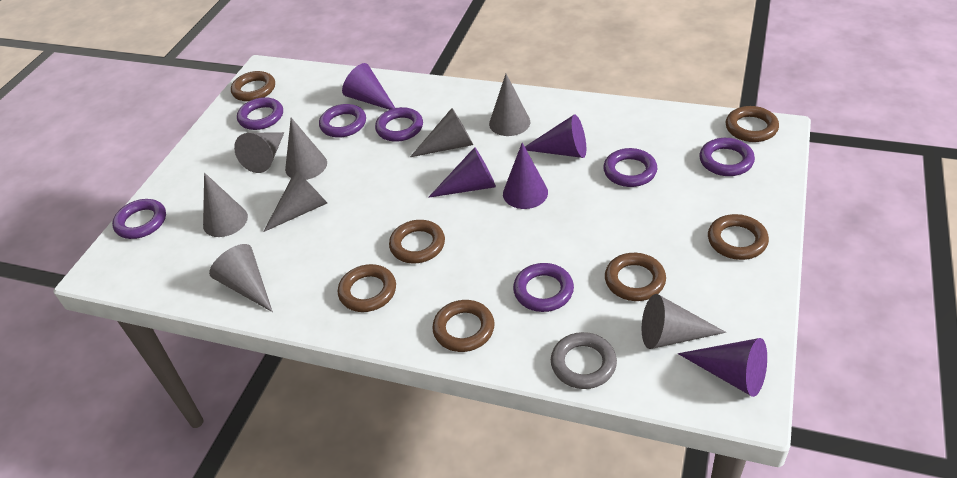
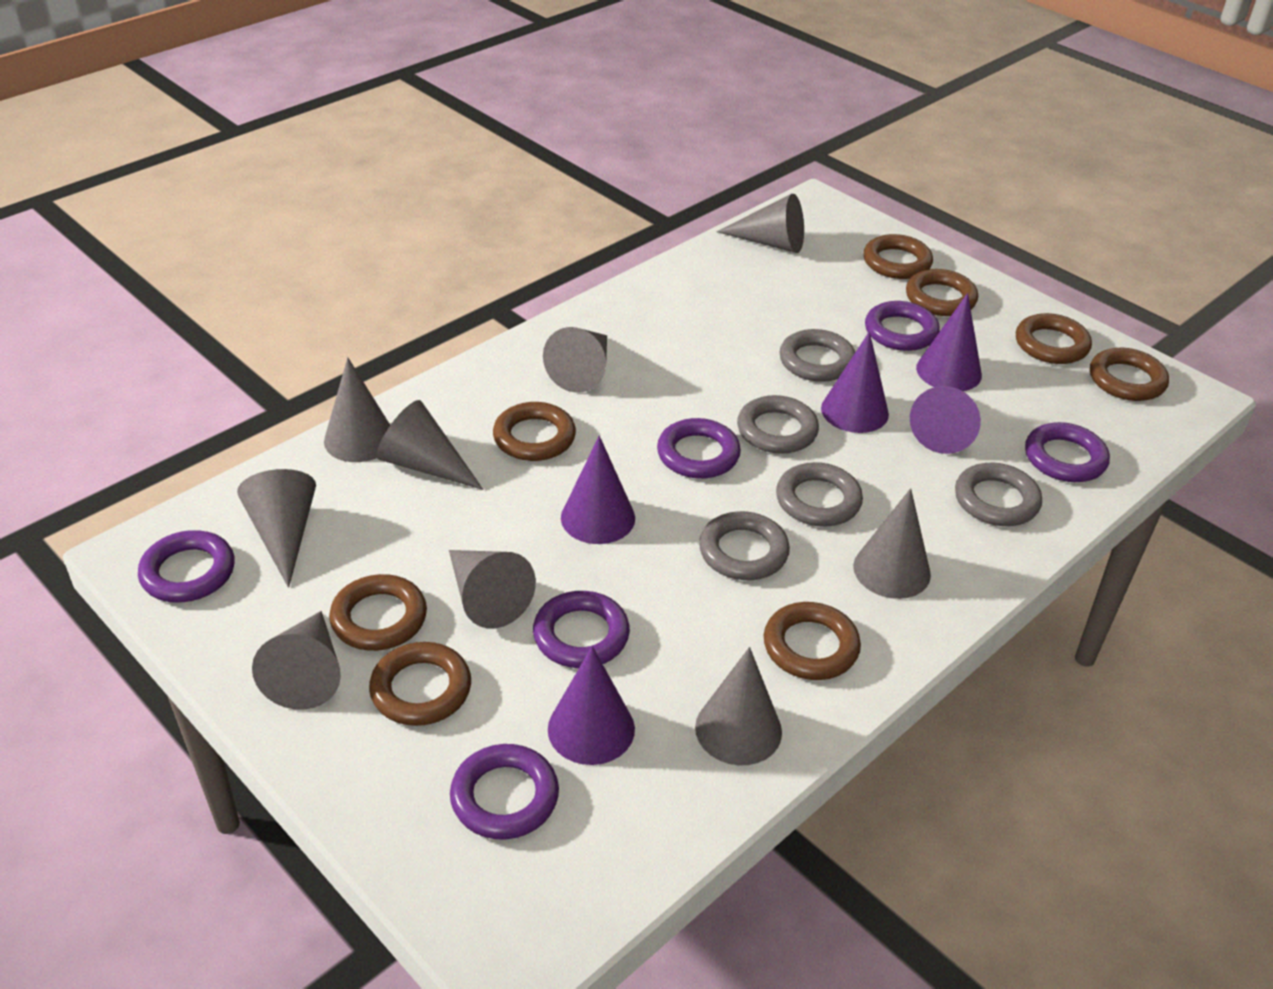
brown ring: 7 -> 8
grey cone: 8 -> 9
grey ring: 1 -> 5
purple ring: 7 -> 6

